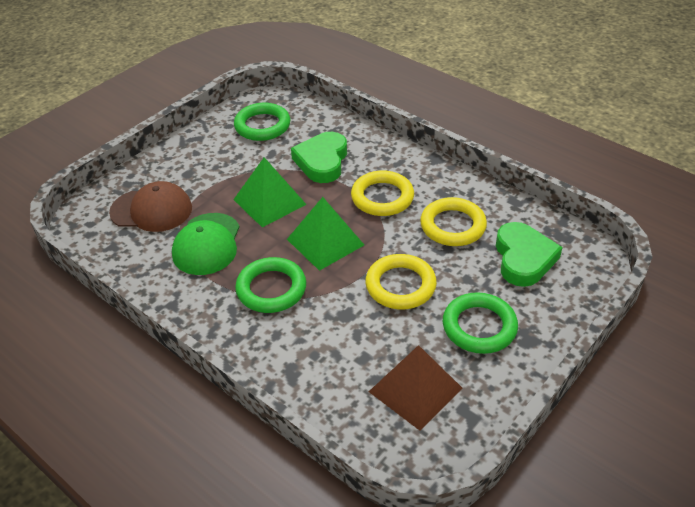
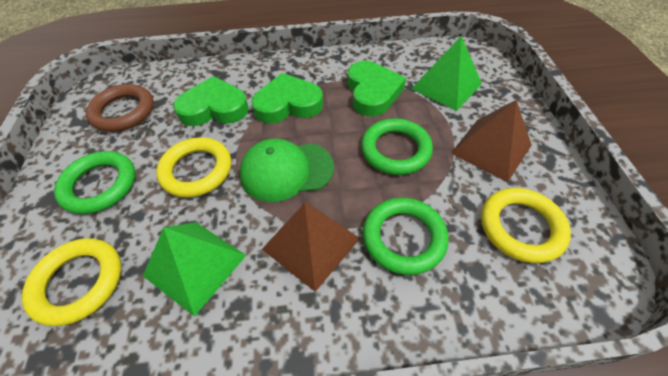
brown cap: 1 -> 0
brown pyramid: 1 -> 2
brown ring: 0 -> 1
green heart: 2 -> 3

